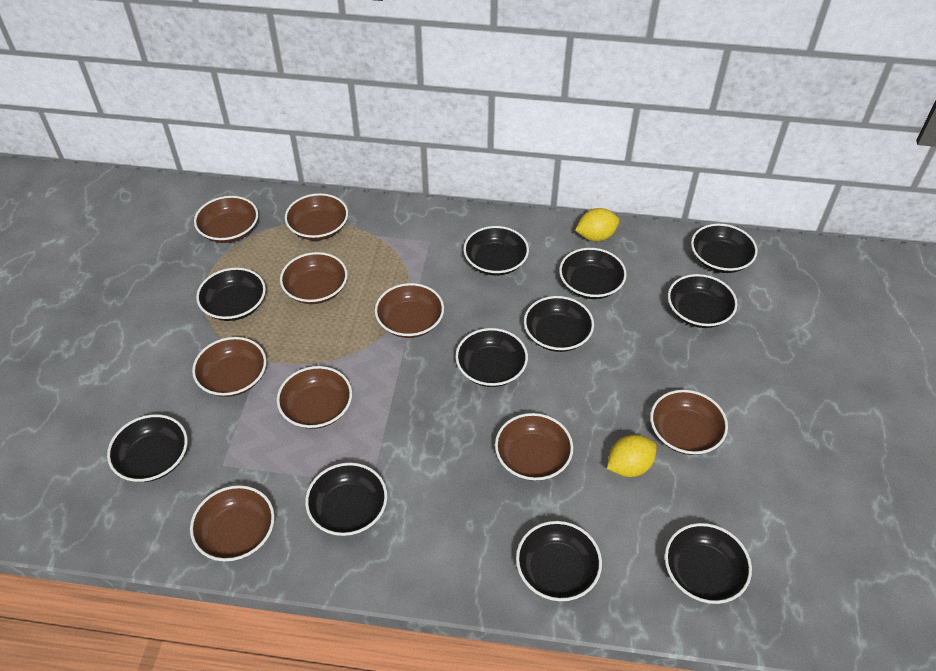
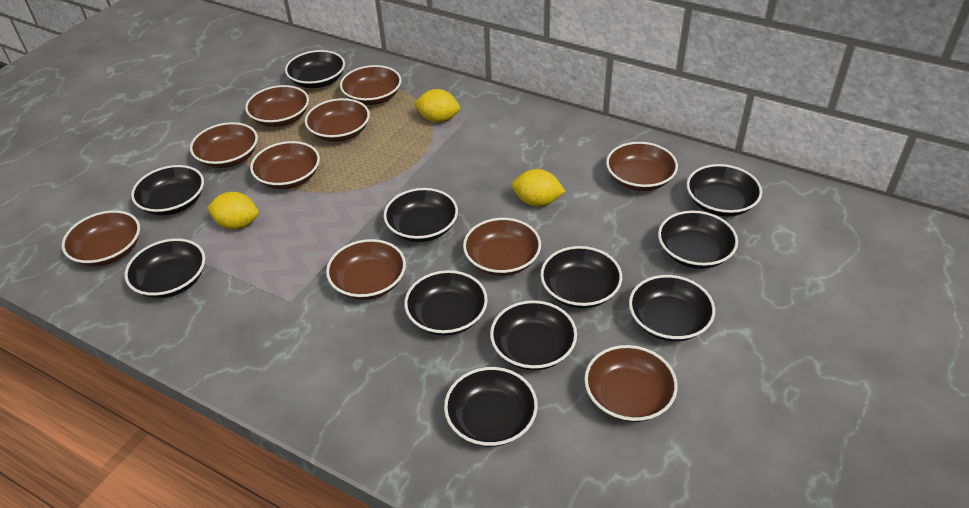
brown bowl: 9 -> 10
yellow lemon: 2 -> 3

